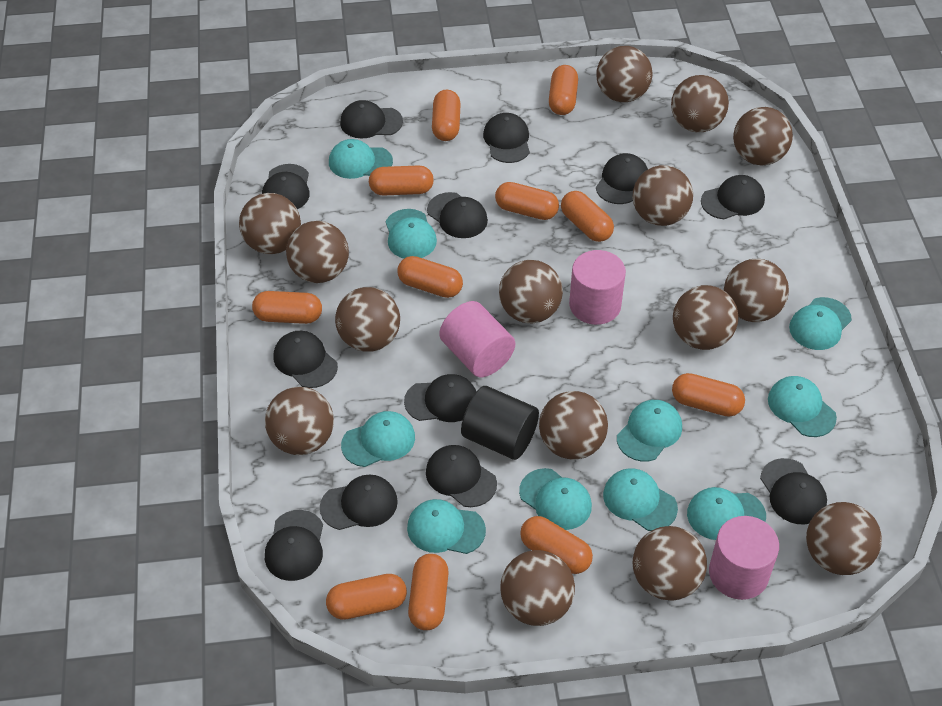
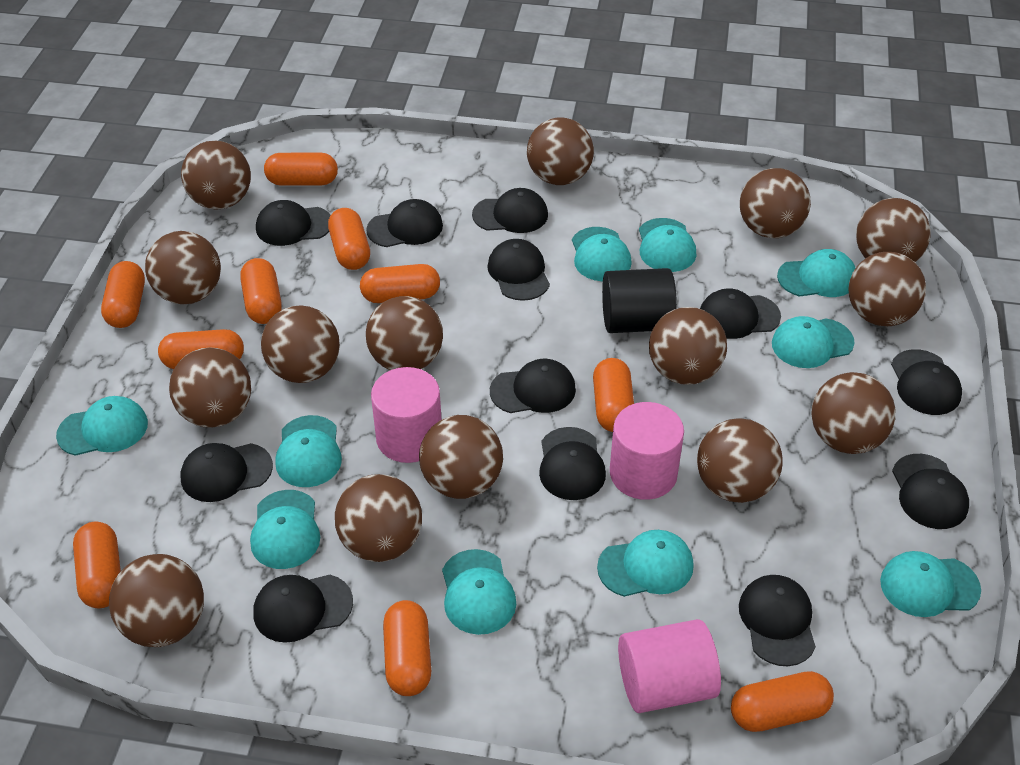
orange capsule: 11 -> 10

